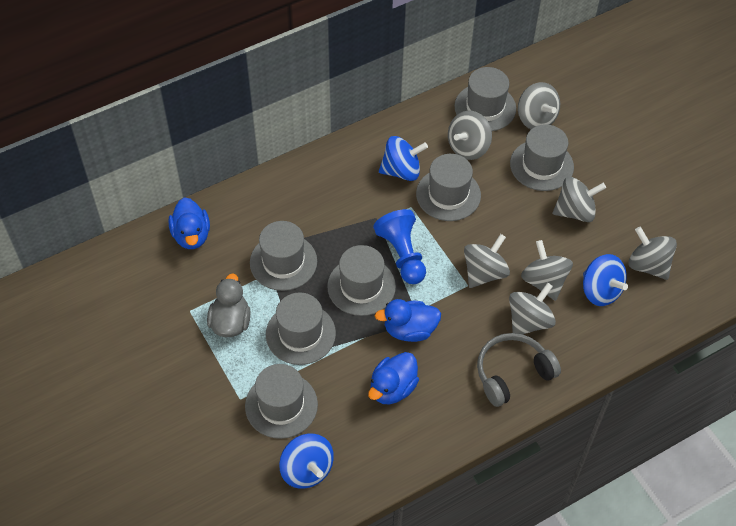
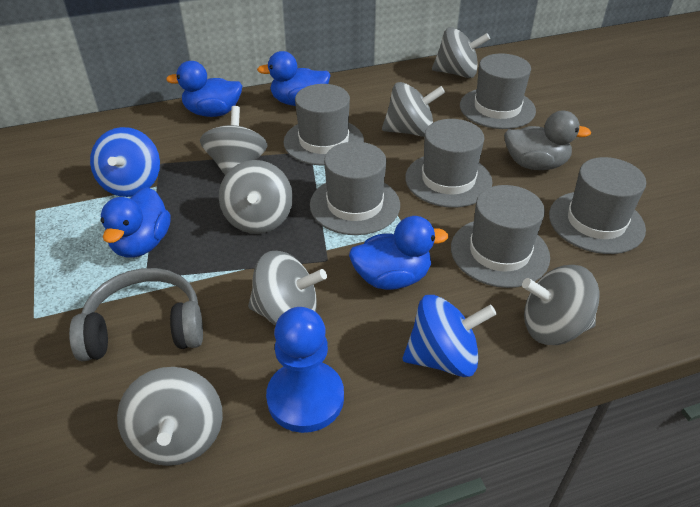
blue duck: 3 -> 4
blue spinning top: 3 -> 2
grey hat: 7 -> 6

